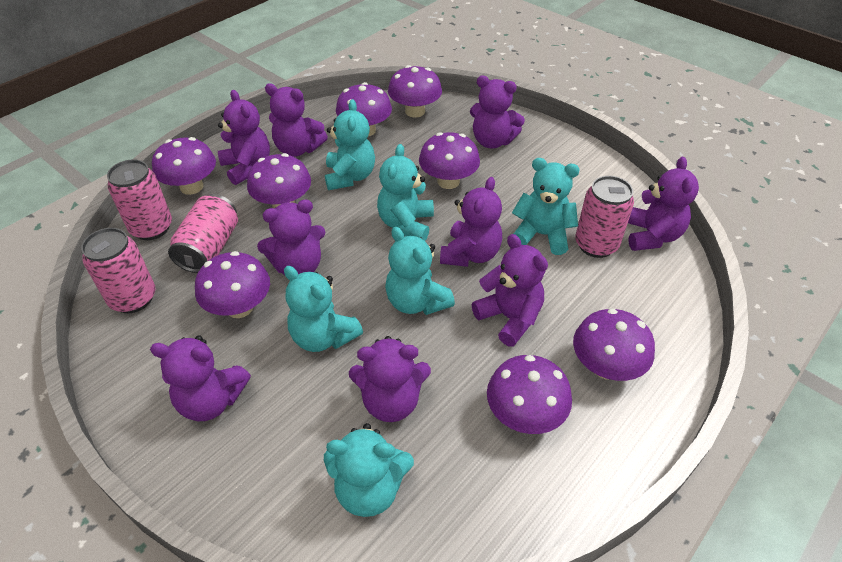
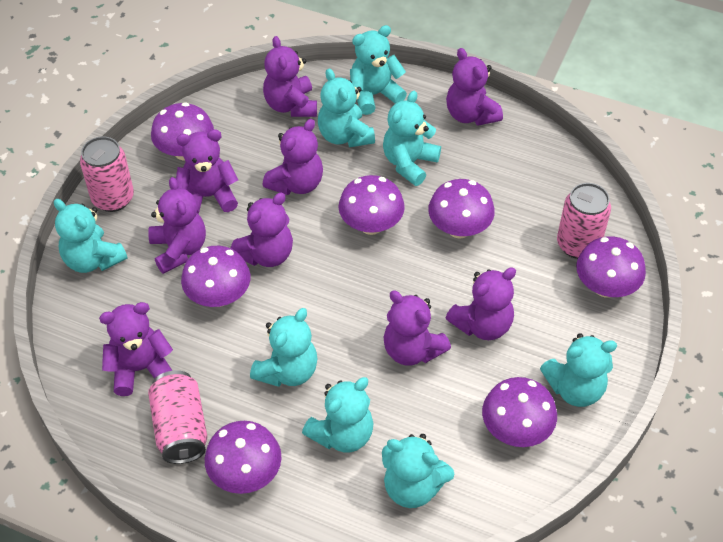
pink can: 4 -> 3
purple mushroom: 8 -> 7
turquoise teddy bear: 6 -> 8

